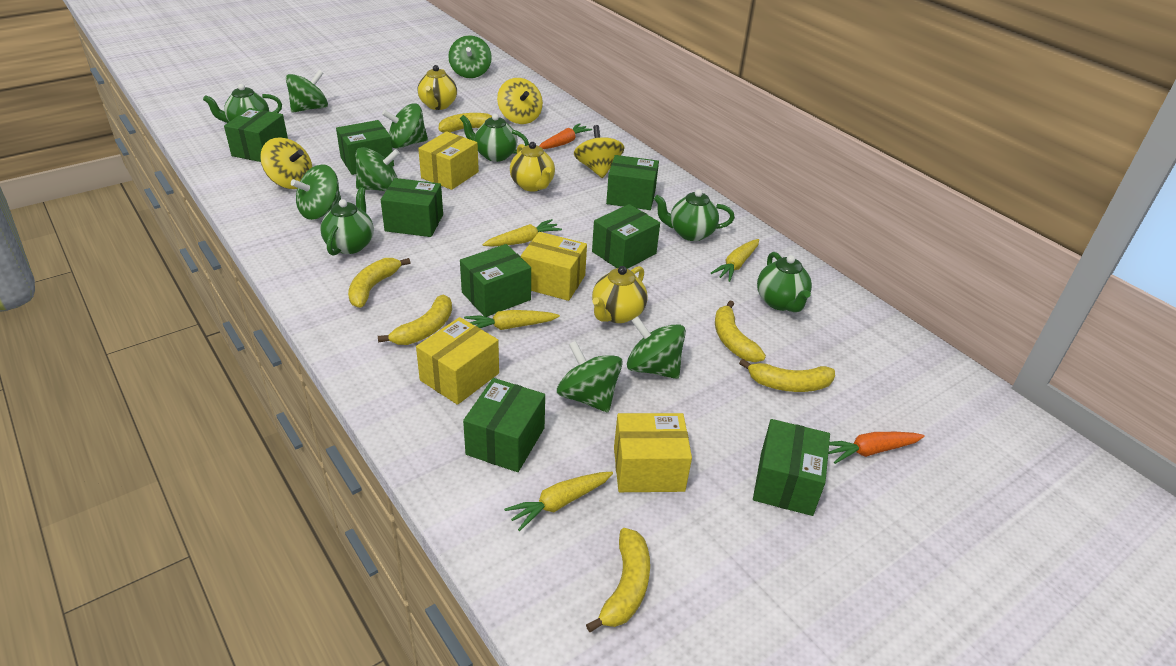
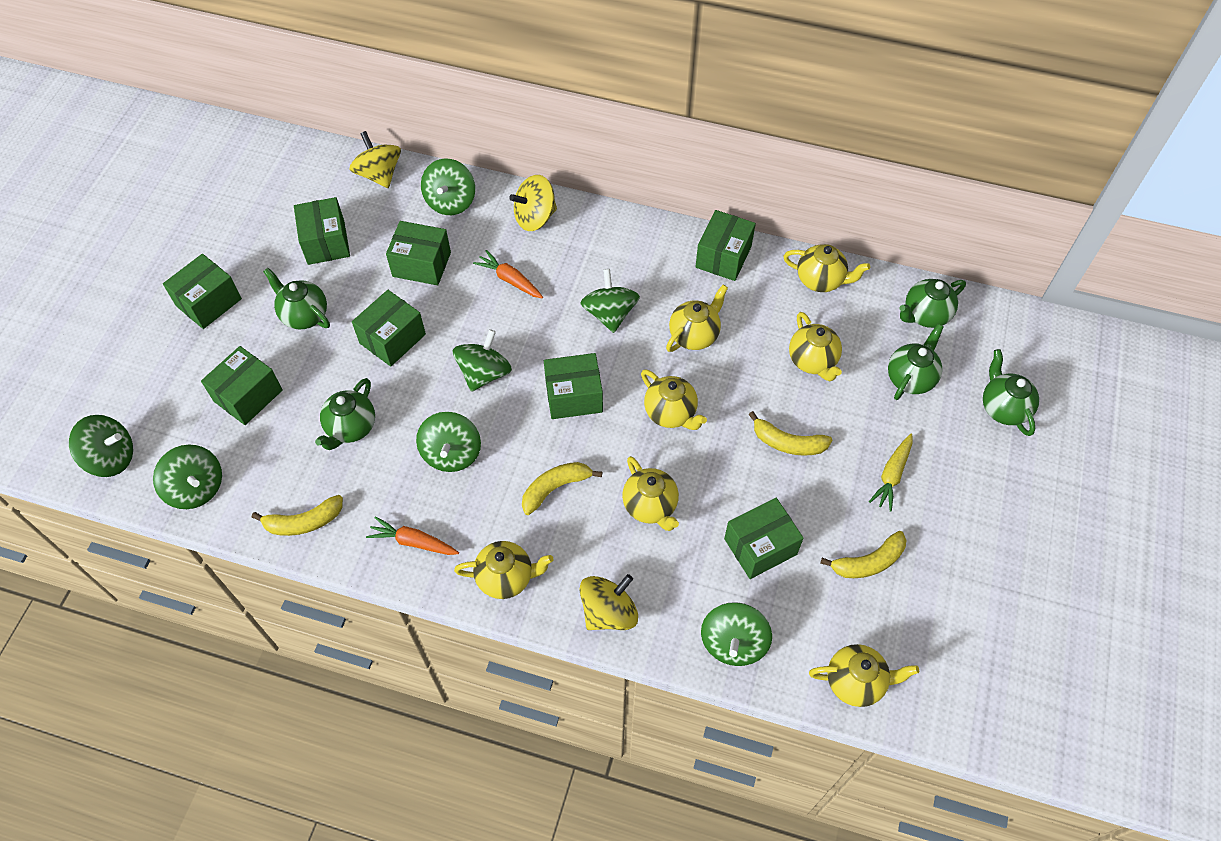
yellow banana: 6 -> 4
yellow box: 4 -> 0
yellow carrot: 4 -> 1
yellow teapot: 3 -> 7

